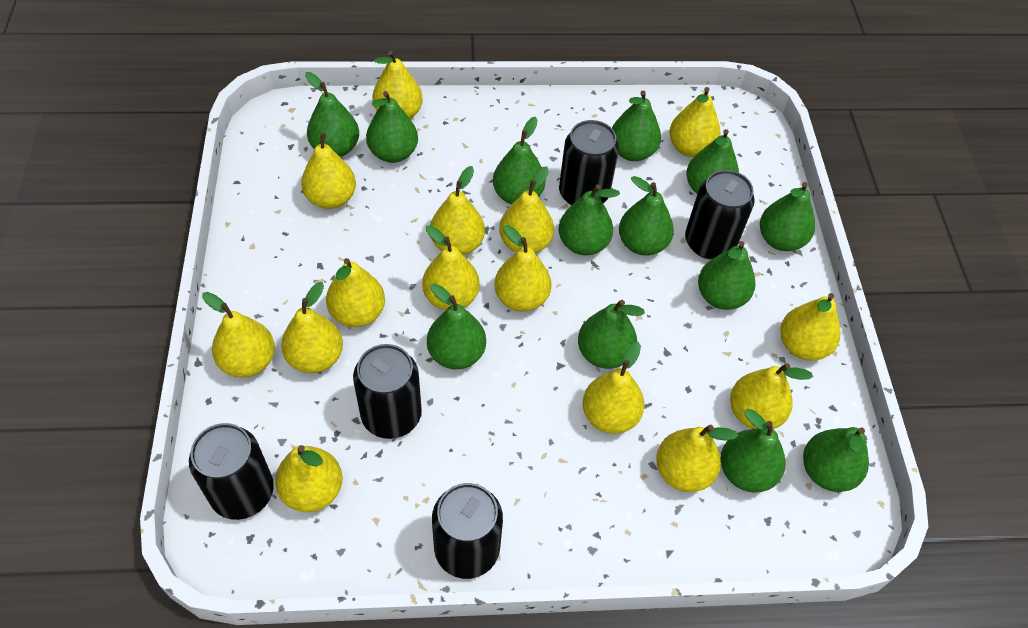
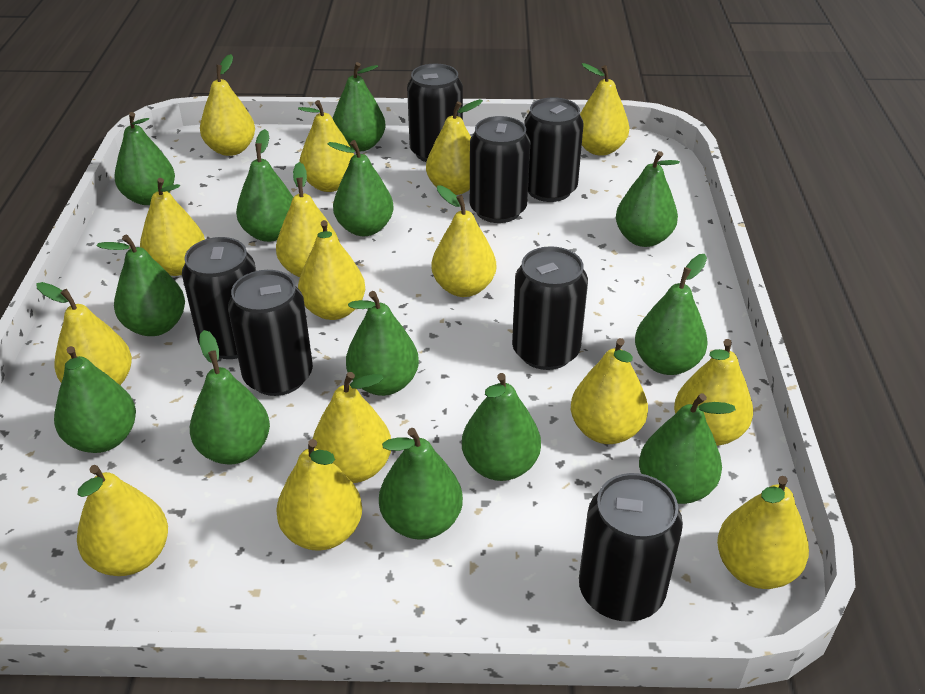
black can: 5 -> 7

